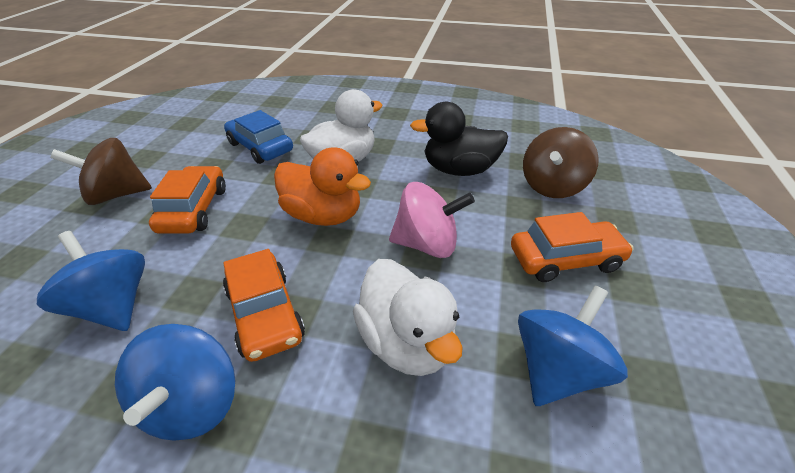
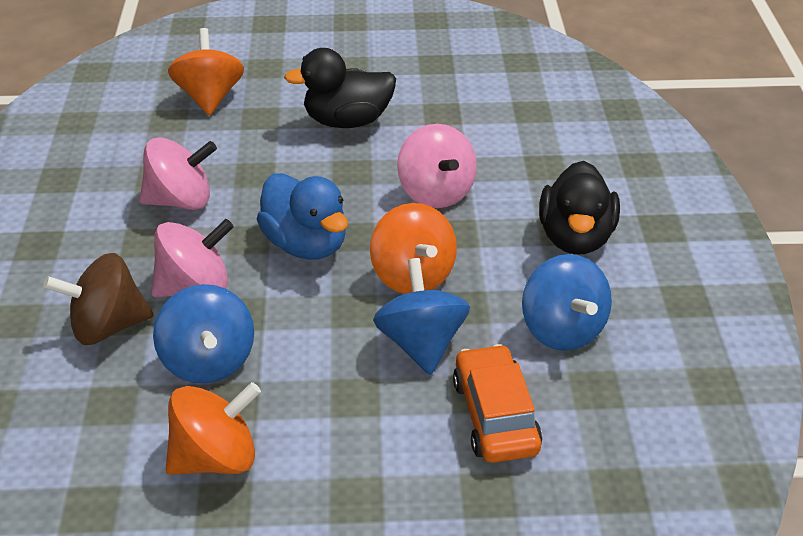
black duck: 1 -> 2
blue car: 1 -> 0
blue duck: 0 -> 1
brown spinning top: 2 -> 1
orange car: 3 -> 1
orange duck: 1 -> 0
orange spinning top: 0 -> 3
pink spinning top: 1 -> 3
white duck: 2 -> 0

